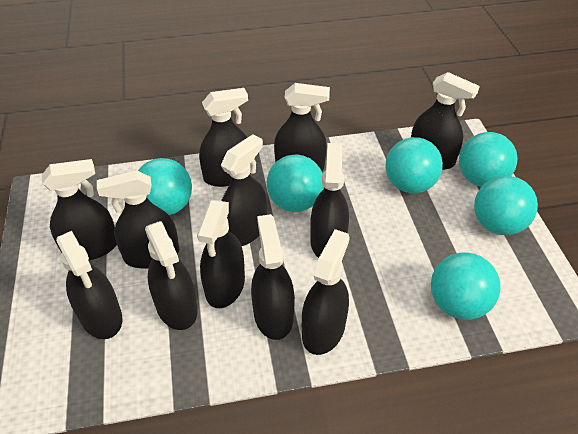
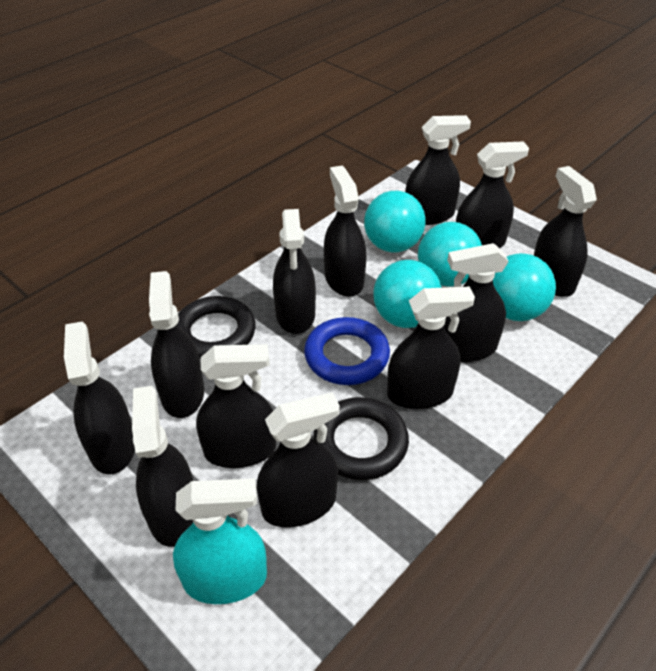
black ring: 0 -> 2
blue ring: 0 -> 1
turquoise ball: 6 -> 4
turquoise spray bottle: 0 -> 1

